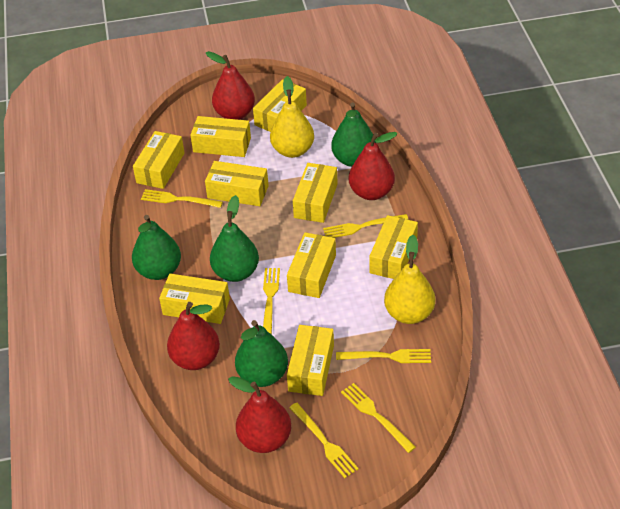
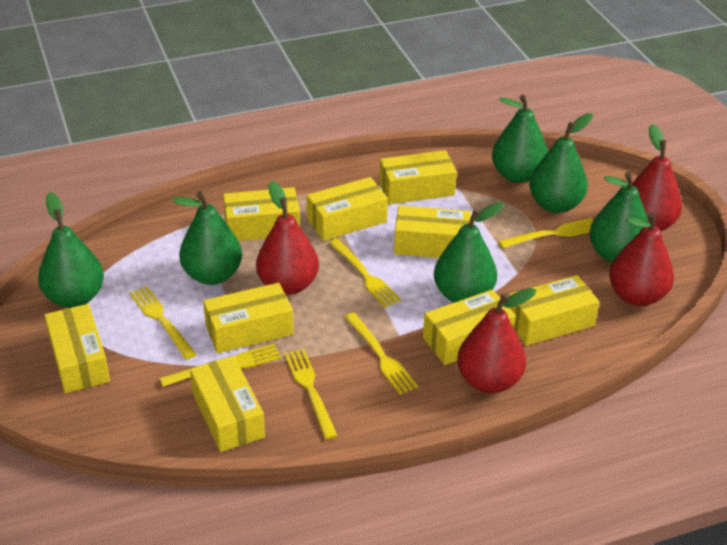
green pear: 4 -> 6
yellow pear: 2 -> 0

